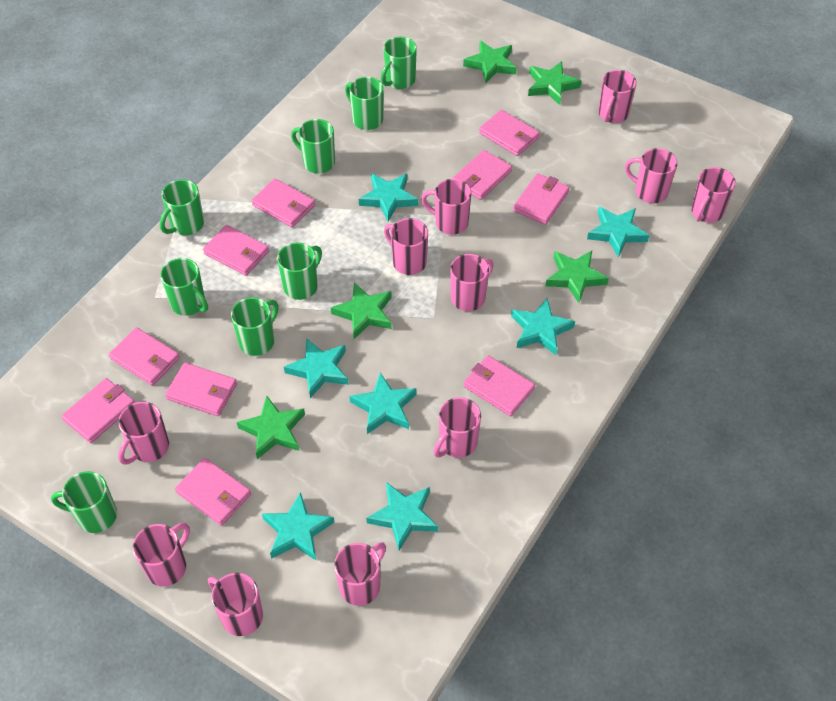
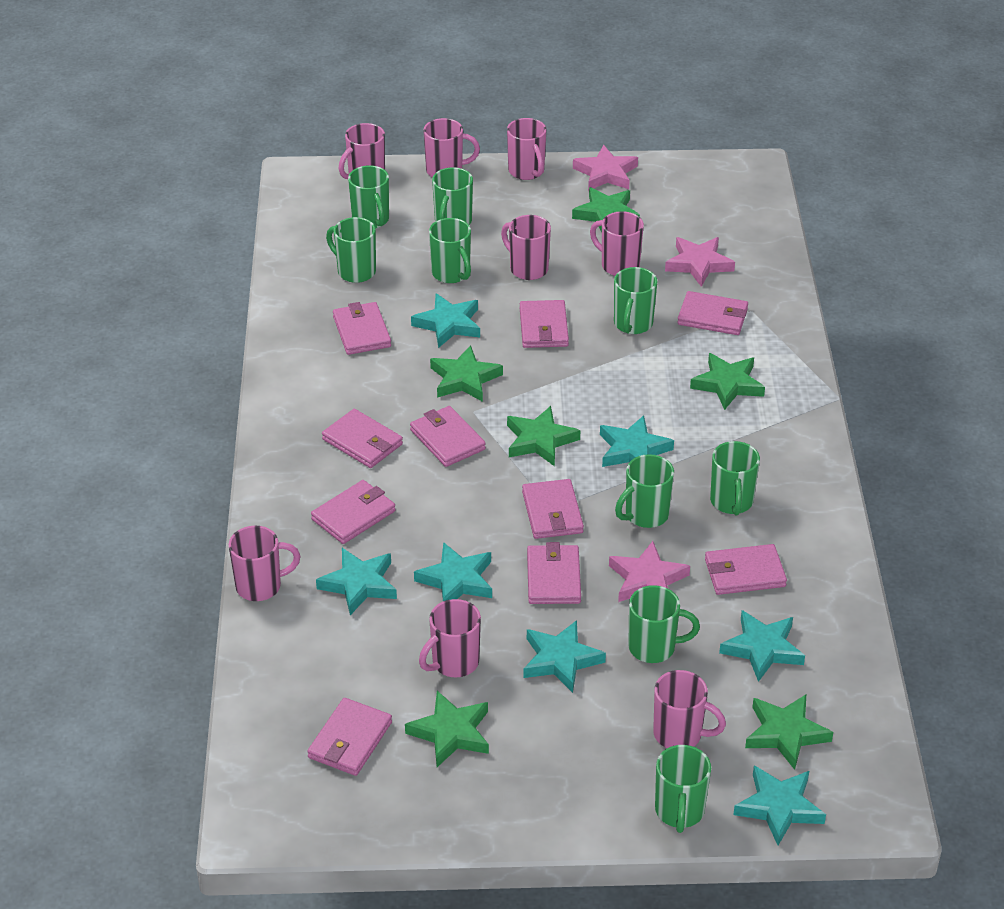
green mug: 8 -> 9
green star: 5 -> 6
pink mug: 11 -> 8
pink star: 0 -> 3

